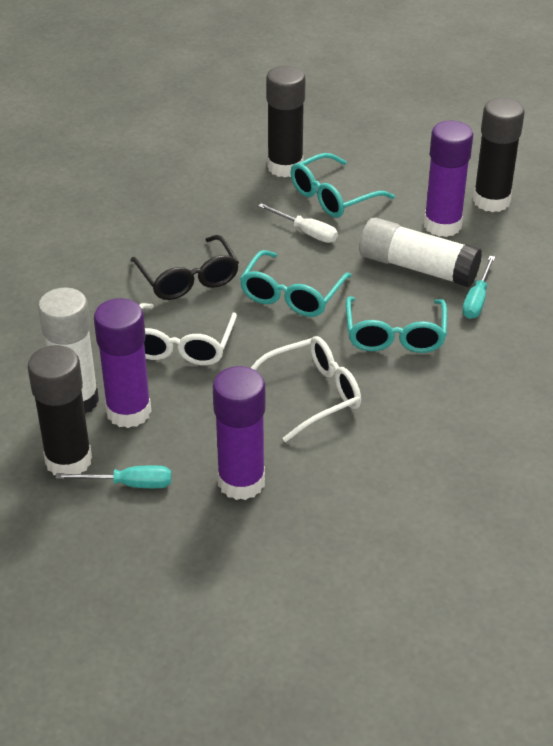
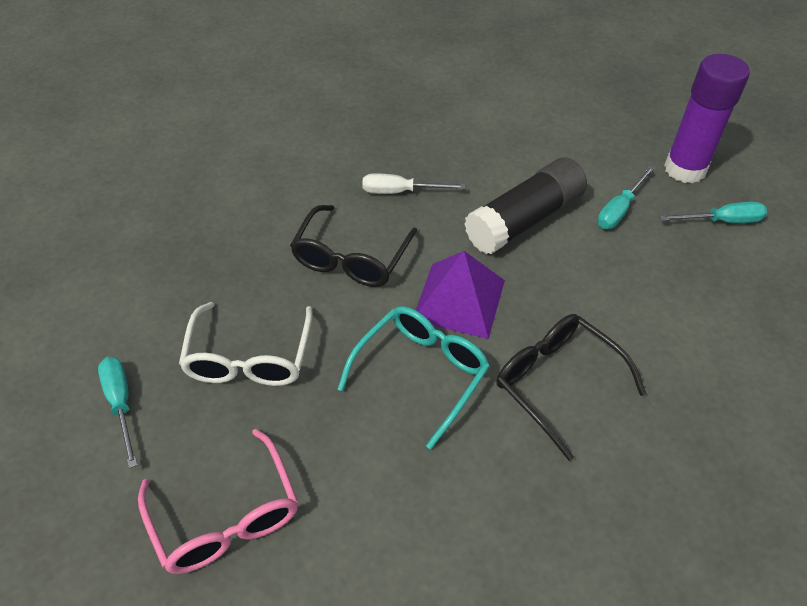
black glasses: 1 -> 2
black glue stick: 3 -> 1
pink glasses: 0 -> 1
purple glue stick: 3 -> 1
purple pyramid: 0 -> 1
turquoise glasses: 3 -> 1
turquoise screwdriver: 2 -> 3
white glasses: 2 -> 1
white glue stick: 2 -> 0

